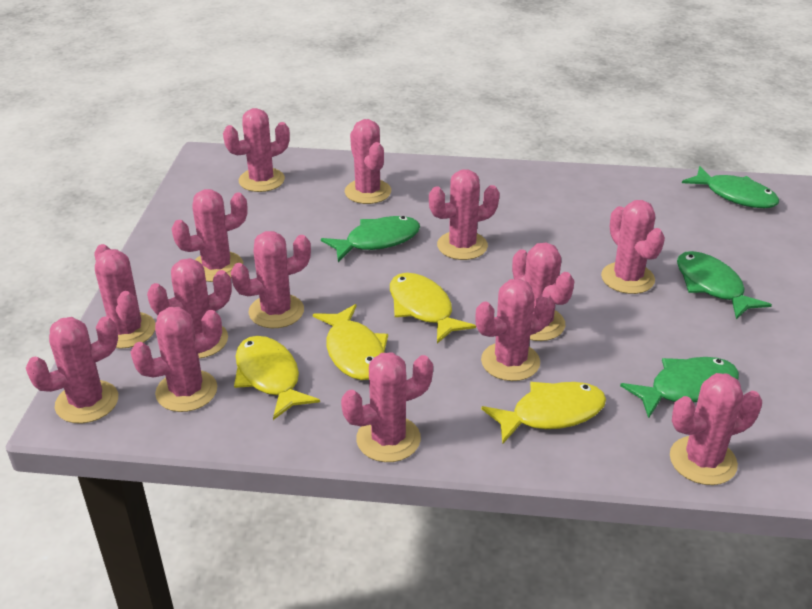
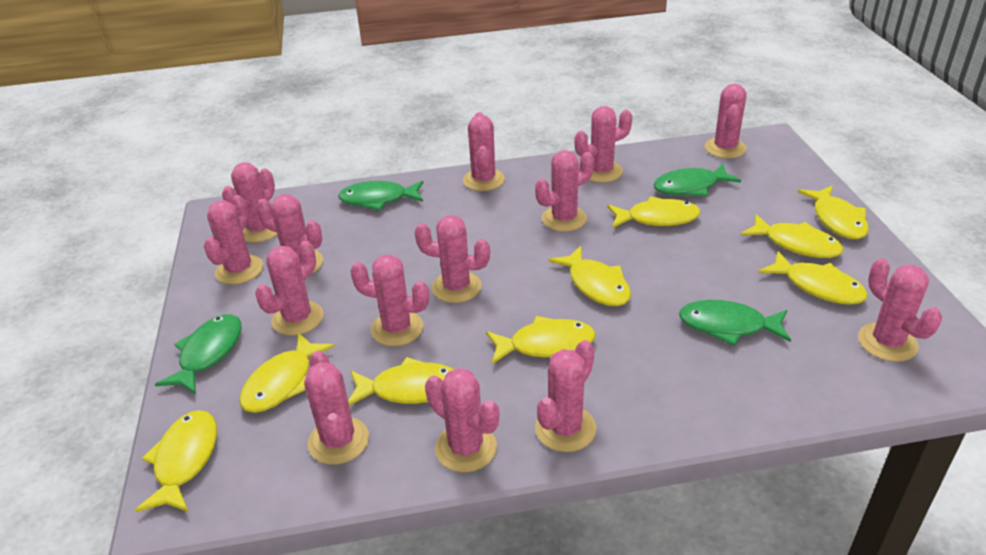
yellow fish: 4 -> 9

